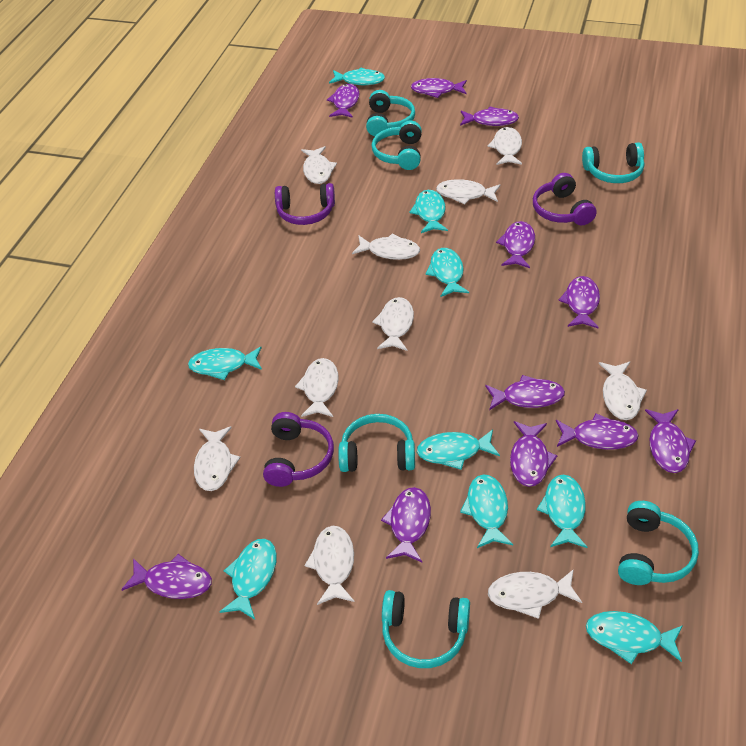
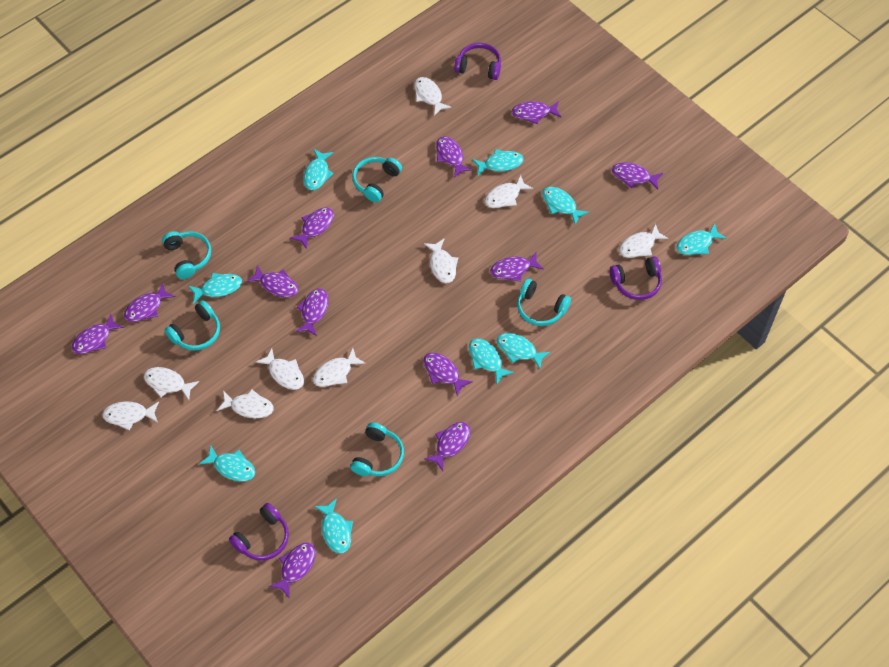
purple fish: 11 -> 12
turquoise headphones: 6 -> 5
white fish: 10 -> 9

